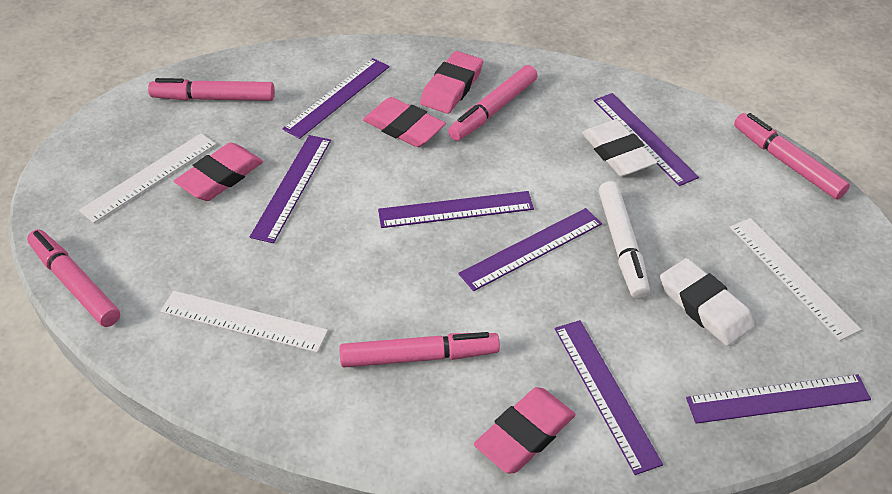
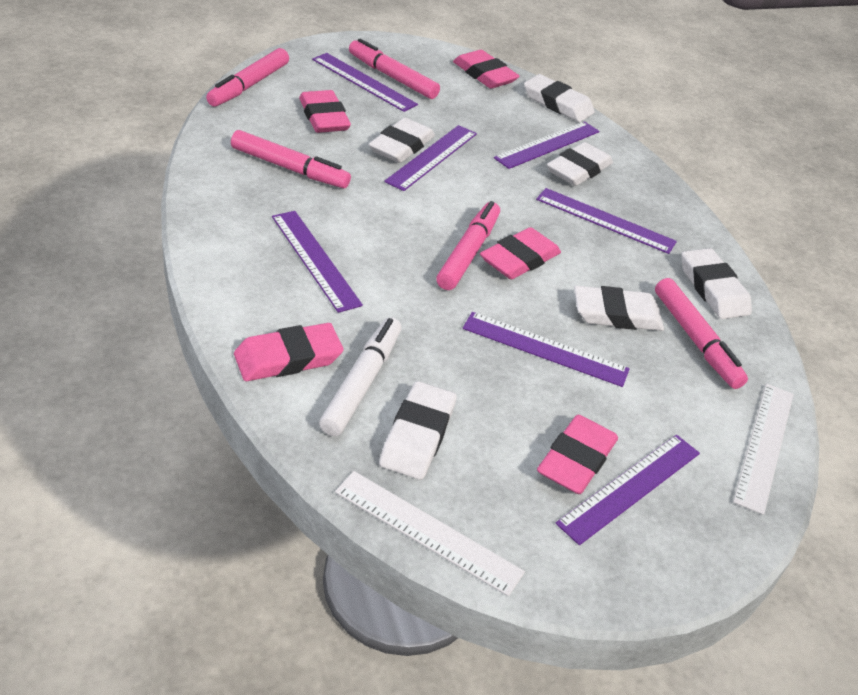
pink eraser: 4 -> 5
white eraser: 2 -> 6
white ruler: 3 -> 2

